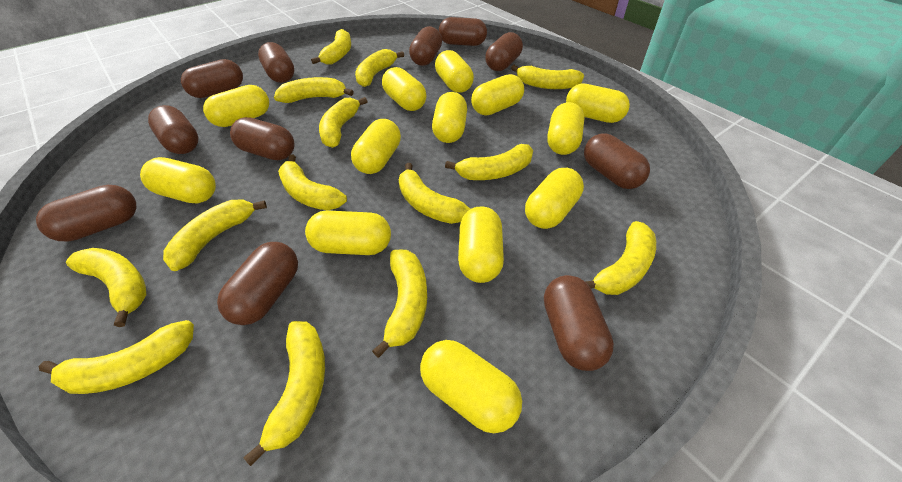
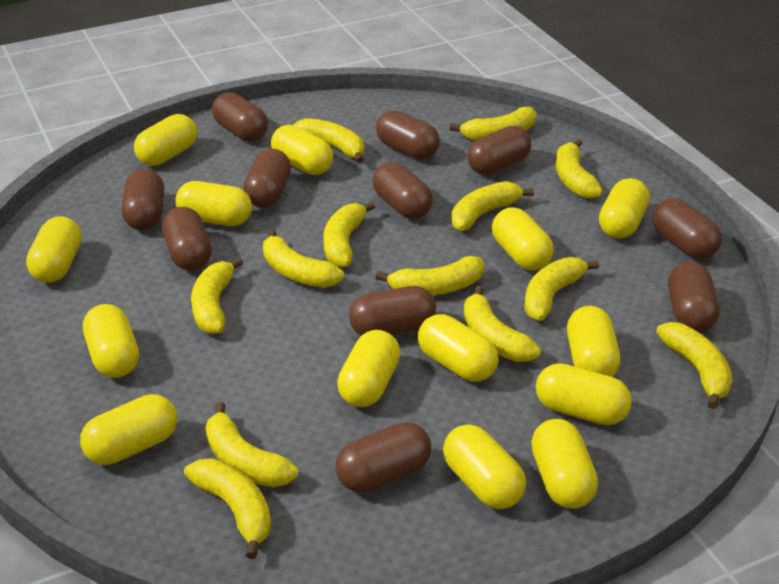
yellow banana: 14 -> 13
yellow capsule: 13 -> 14

